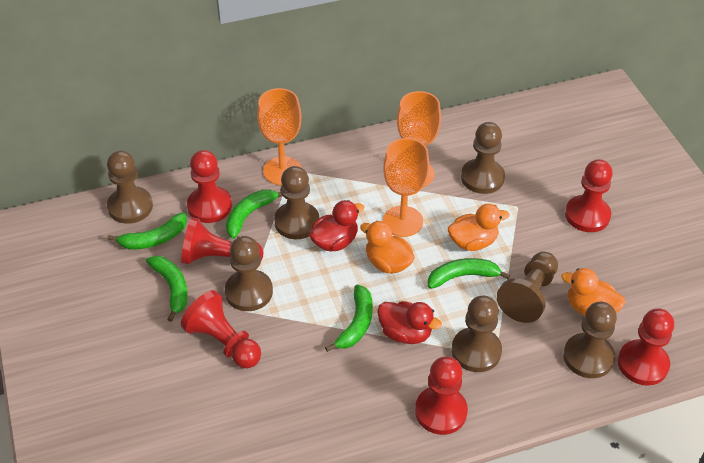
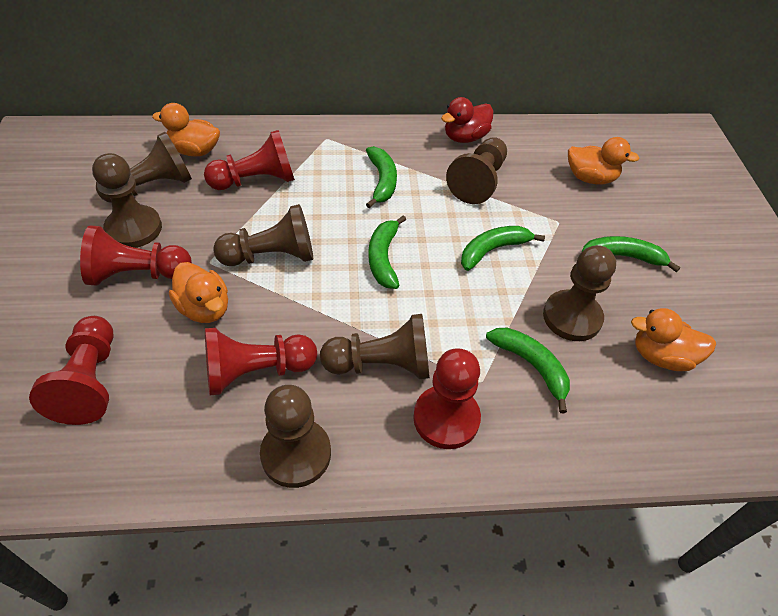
orange duck: 3 -> 4
orange goblet: 3 -> 0
red duck: 2 -> 1
red pawn: 6 -> 5

